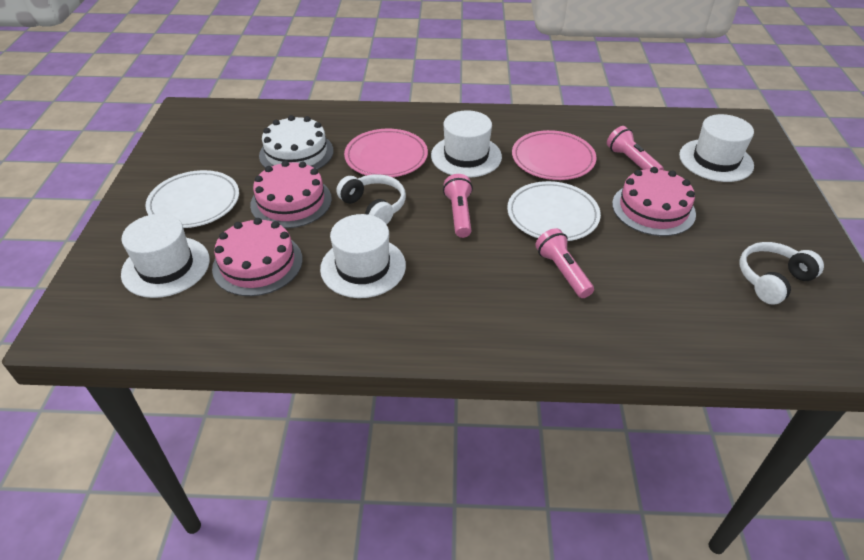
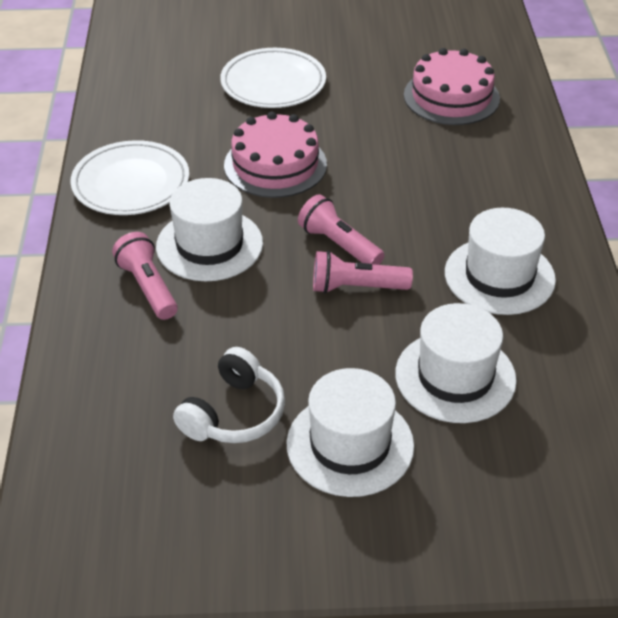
pink cake: 3 -> 2
pink plate: 2 -> 0
white cake: 1 -> 0
white headphones: 2 -> 1

